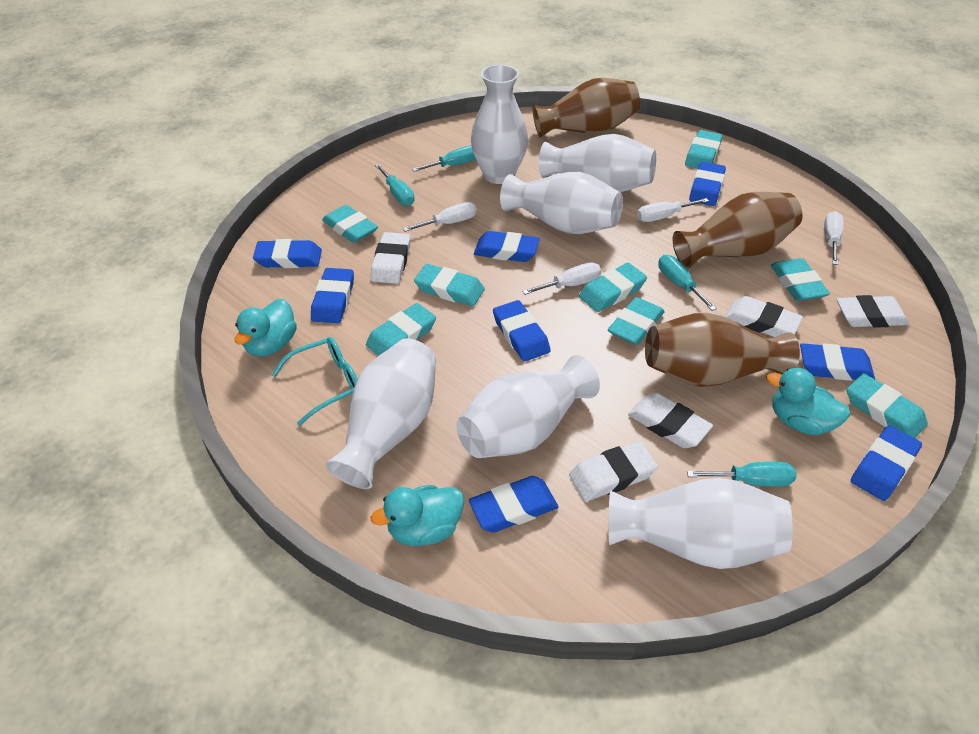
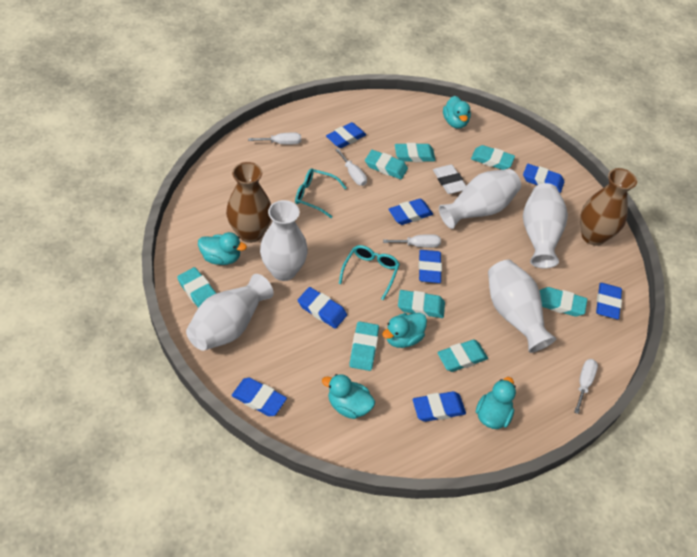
brown vase: 3 -> 2
turquoise duck: 3 -> 5
turquoise glasses: 1 -> 2
turquoise screwdriver: 4 -> 0
white eraser: 5 -> 1
white vase: 6 -> 5

